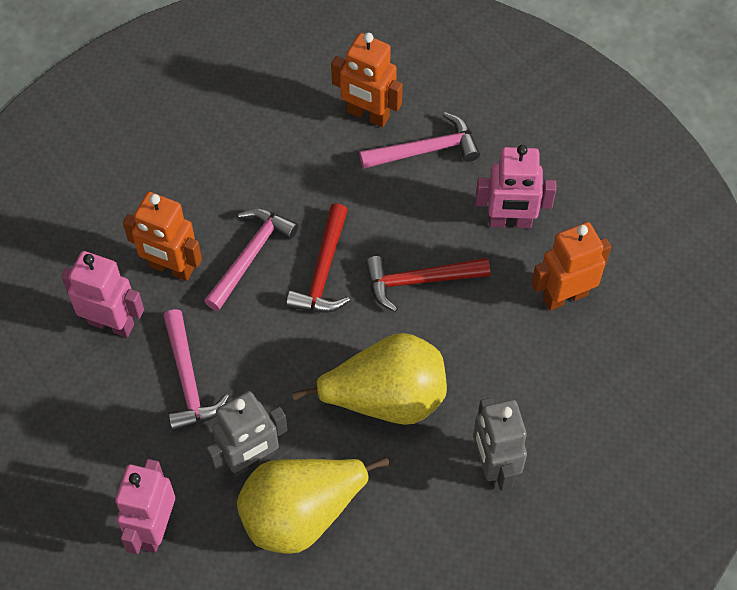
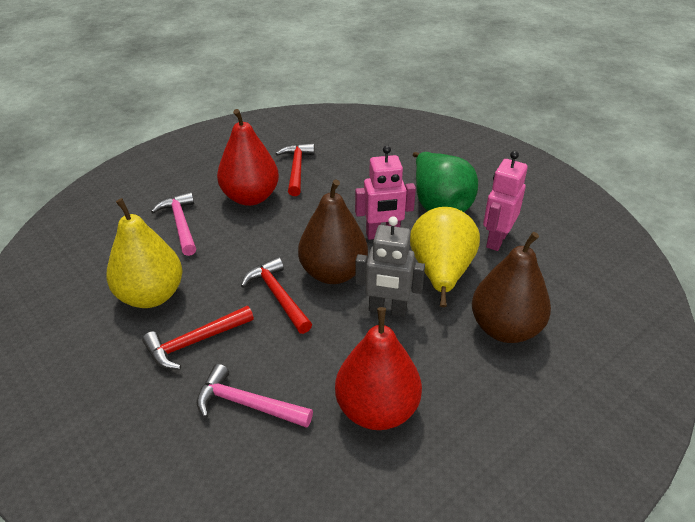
brown pear: 0 -> 2
green pear: 0 -> 1
grey robot: 2 -> 1
orange robot: 3 -> 0
pink hammer: 3 -> 2
pink robot: 3 -> 2
red hammer: 2 -> 3
red pear: 0 -> 2

